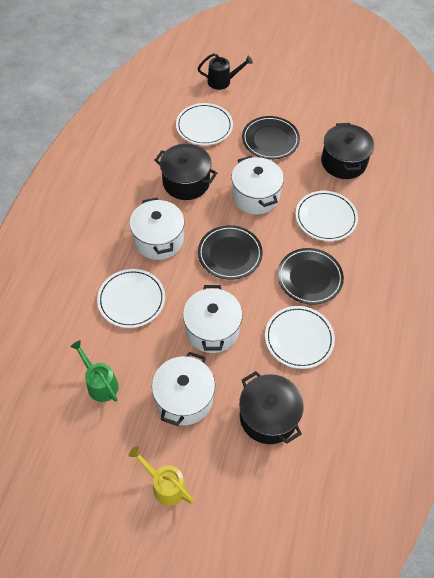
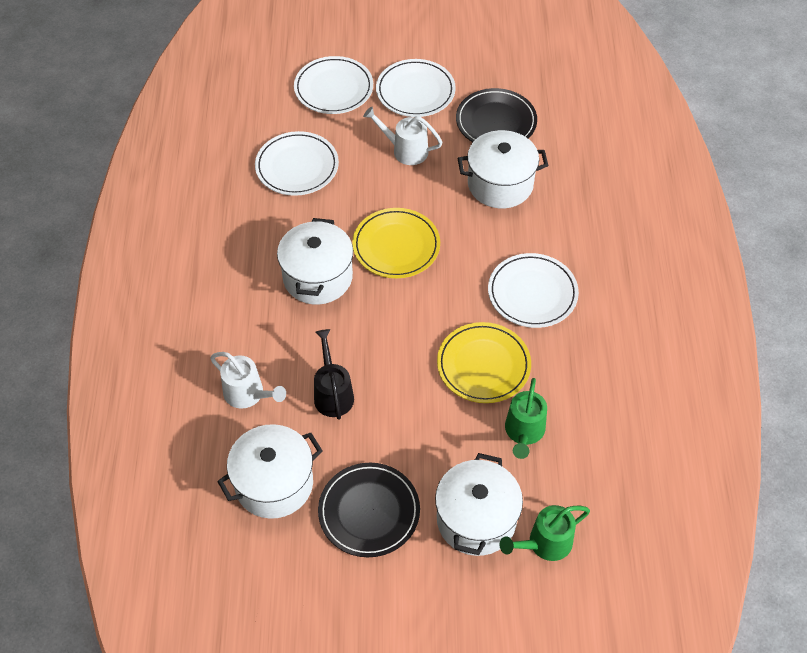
black plate: 3 -> 2
black pot: 3 -> 0
green watering can: 1 -> 2
white watering can: 0 -> 2
yellow plate: 0 -> 2
yellow watering can: 1 -> 0

